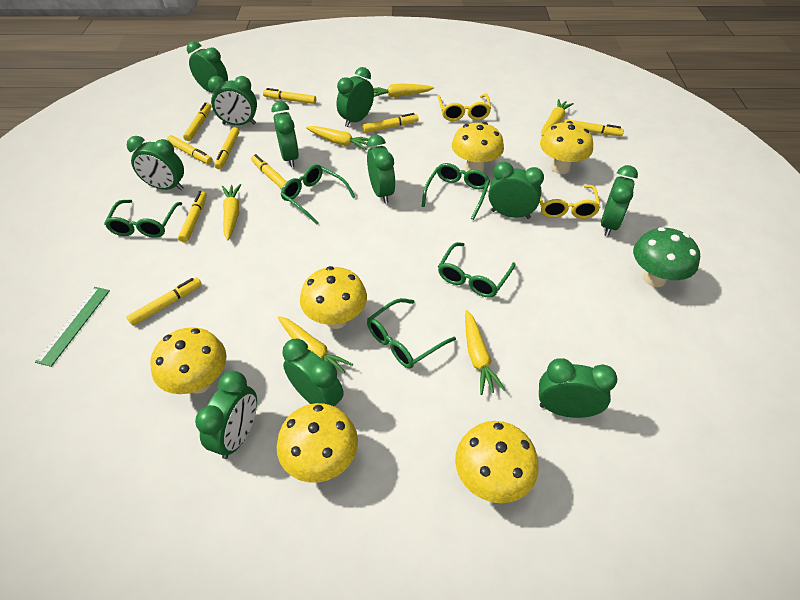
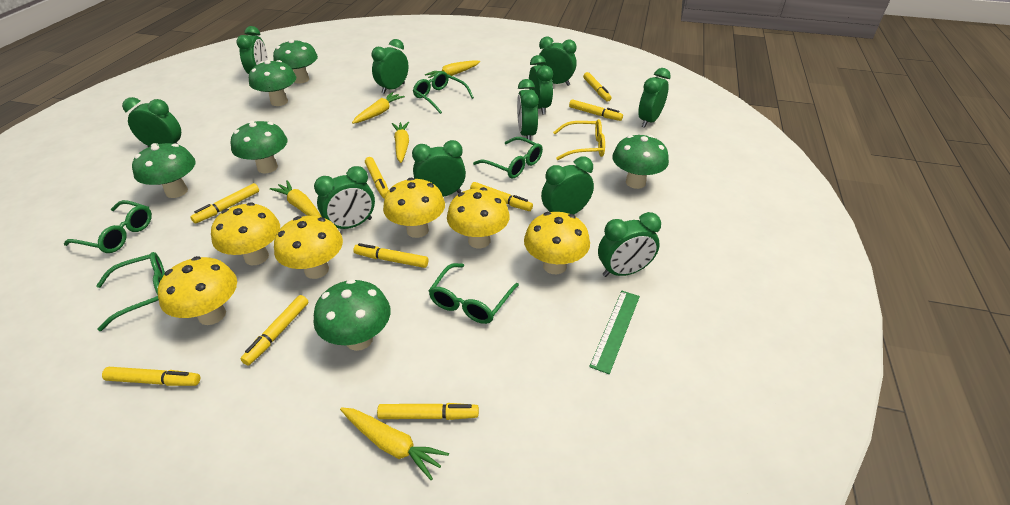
green mushroom: 1 -> 6
yellow carrot: 6 -> 5
yellow glasses: 2 -> 1

